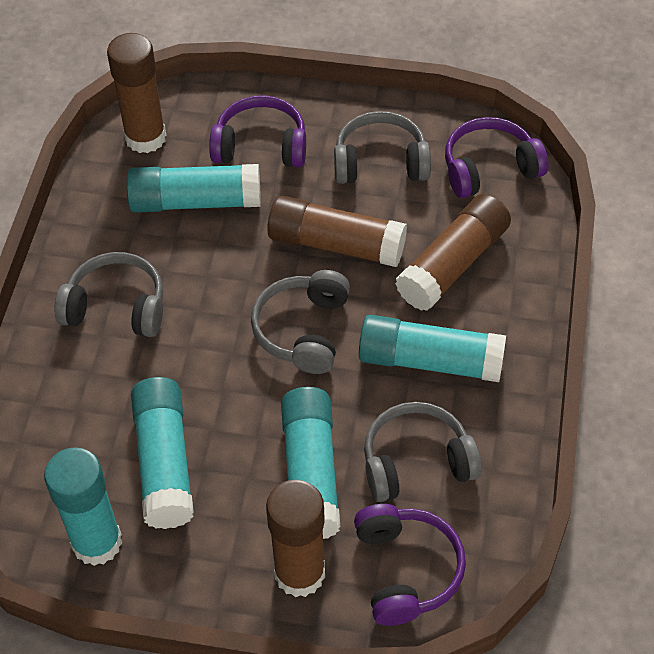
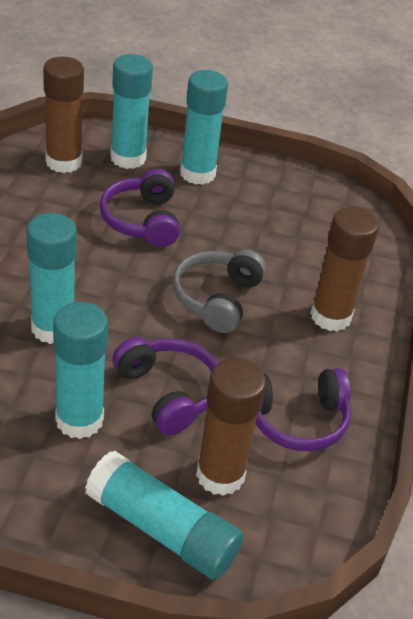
brown glue stick: 4 -> 3
grey headphones: 4 -> 1

